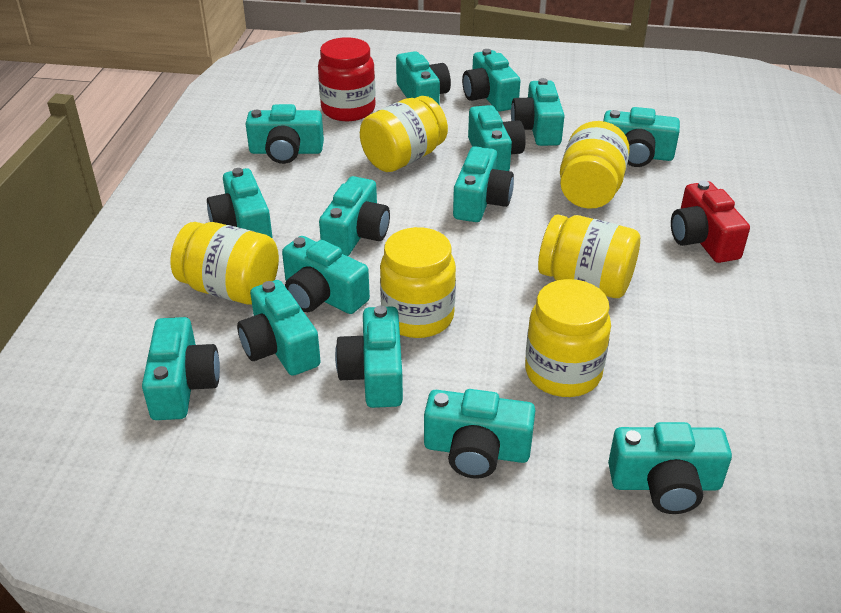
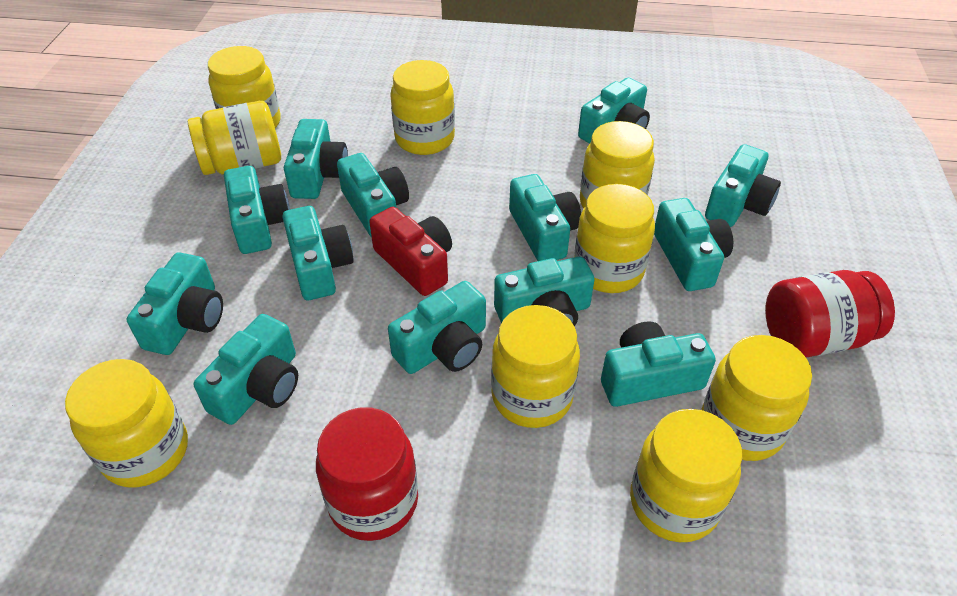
red jar: 1 -> 2
turquoise camera: 15 -> 13
yellow jar: 6 -> 9

